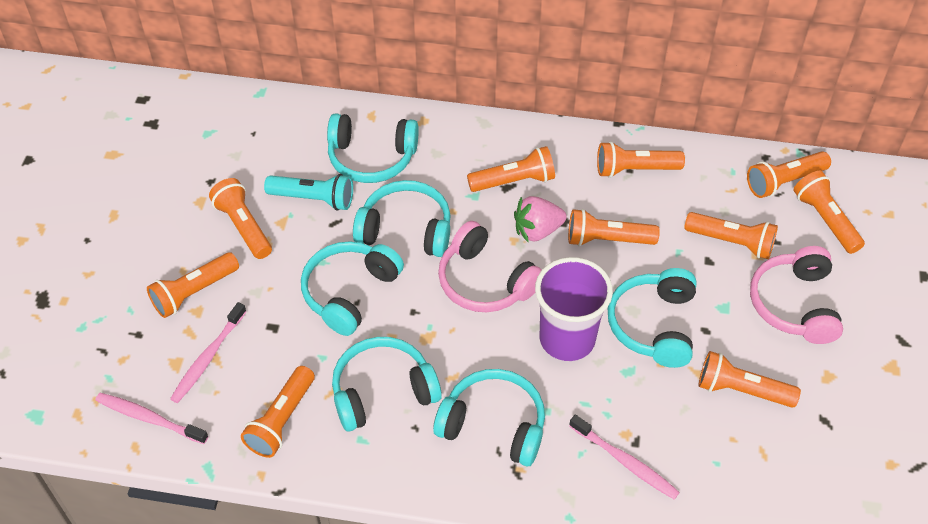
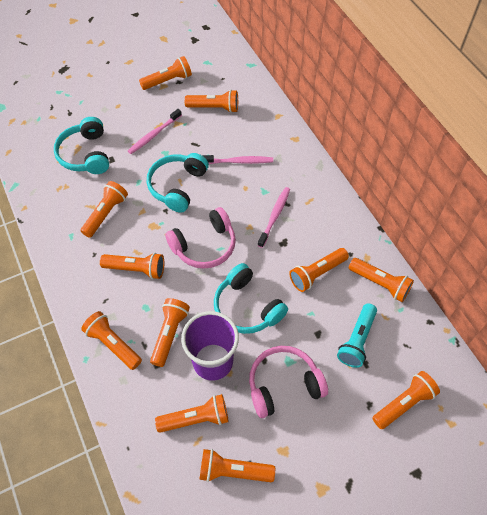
orange flashlight: 10 -> 11
pink strawberry: 1 -> 0
turquoise headphones: 6 -> 3

